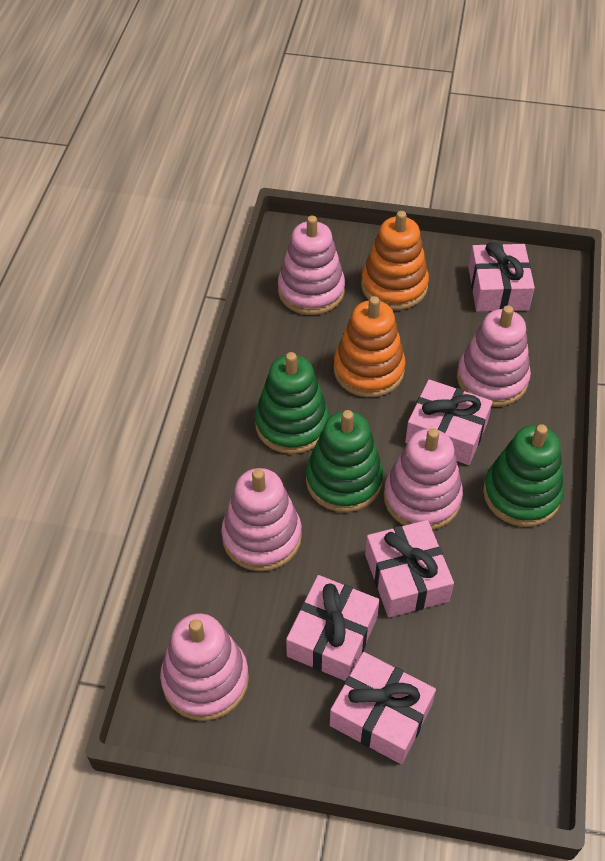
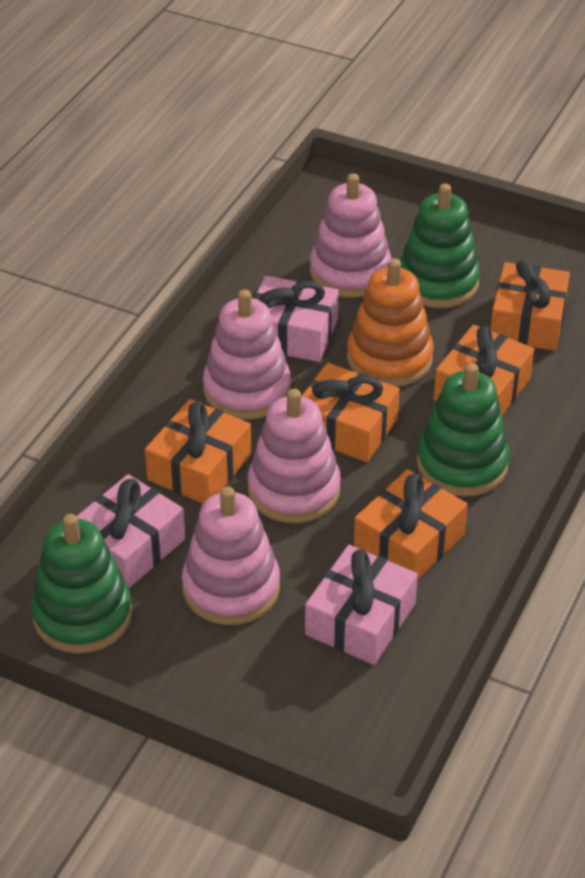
orange gift: 0 -> 5
orange stacking toy: 2 -> 1
pink gift: 5 -> 3
pink stacking toy: 5 -> 4

